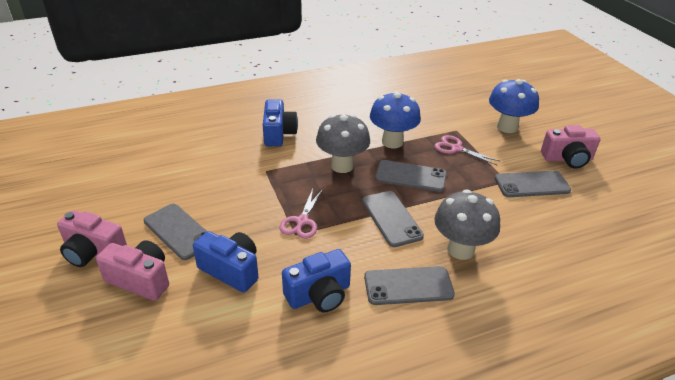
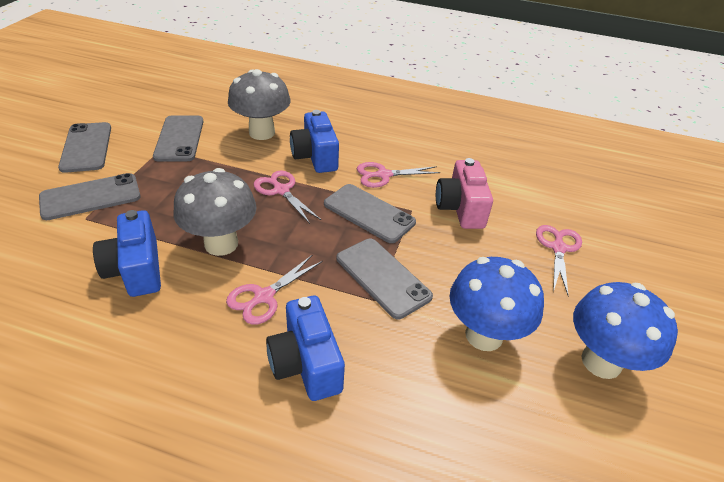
pink camera: 3 -> 1
pink scissors: 2 -> 4

